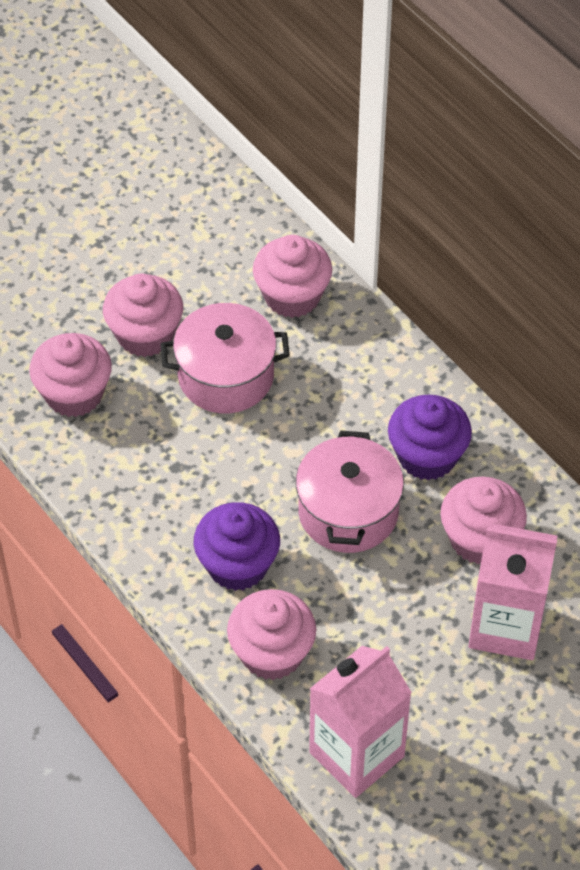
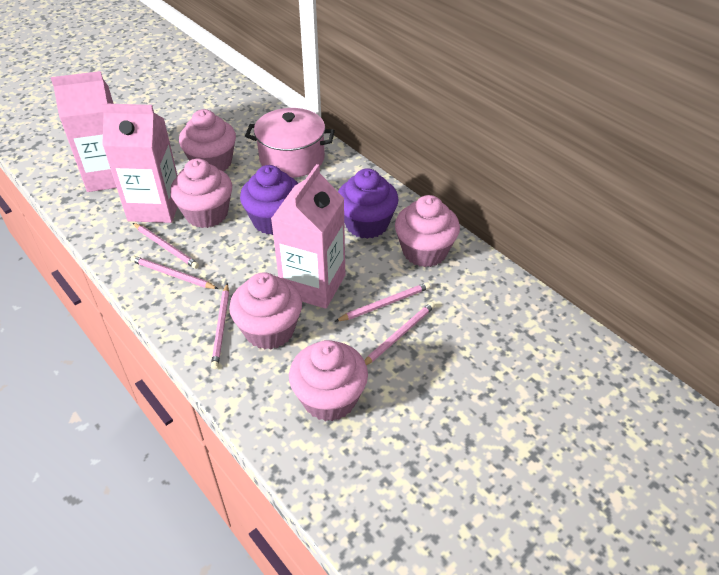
pink carton: 2 -> 3
pink pencil: 0 -> 5
pink pot: 2 -> 1

